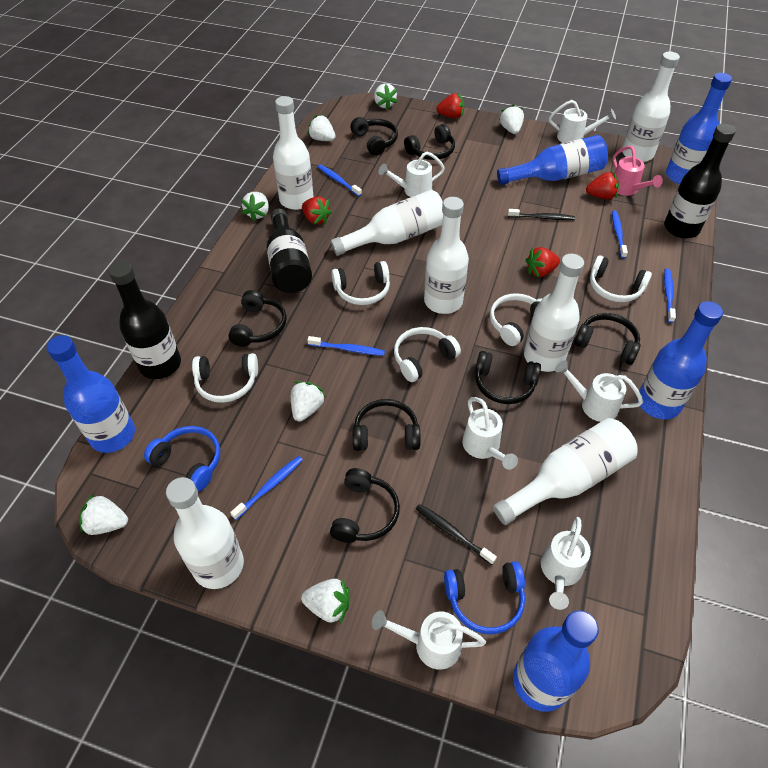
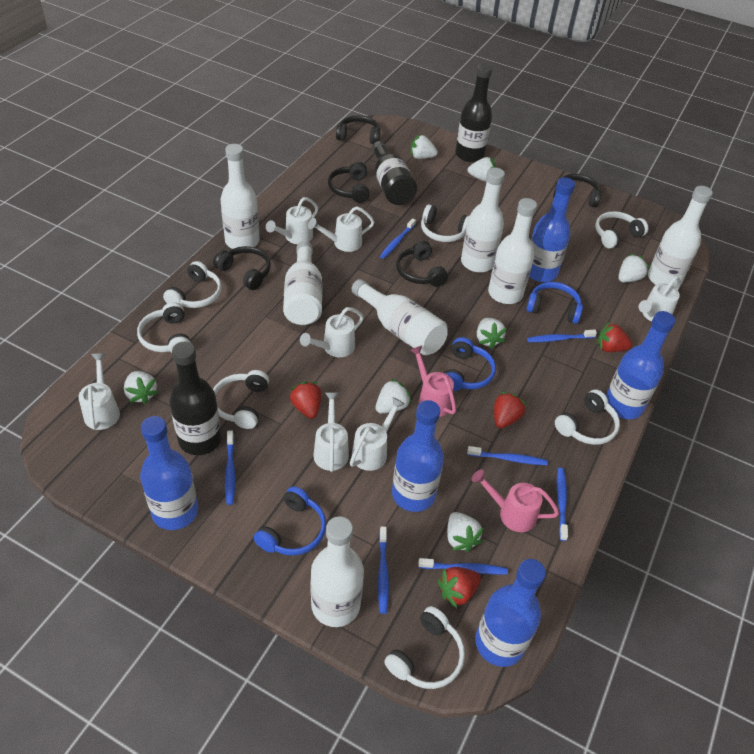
black headphones: 7 -> 5
black toothbrush: 2 -> 0
blue headphones: 2 -> 3
blue toothbrush: 5 -> 7
pink watering can: 1 -> 2
white headphones: 5 -> 7
white watering can: 6 -> 7

